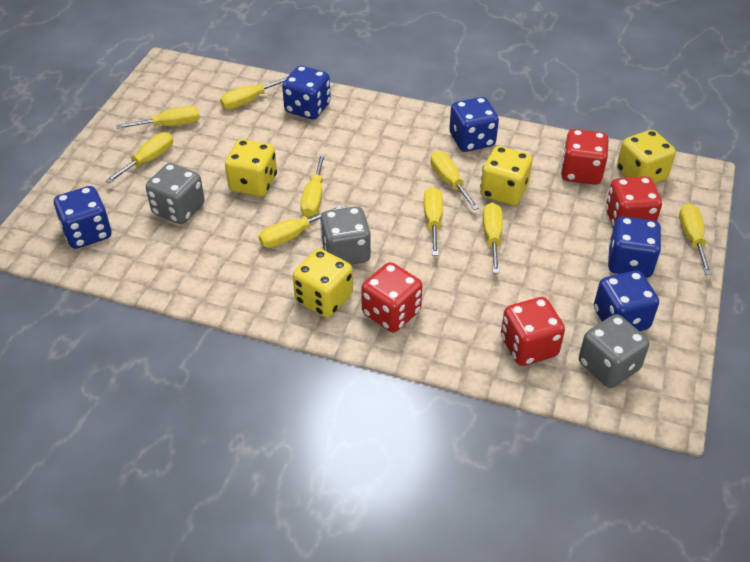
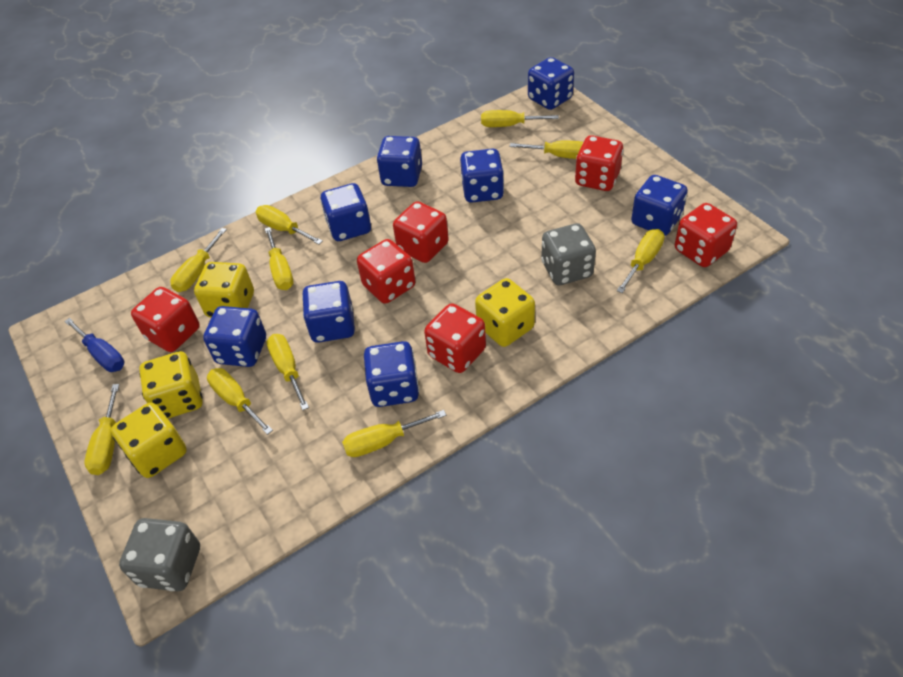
blue dice: 5 -> 8
blue screwdriver: 0 -> 1
grey dice: 3 -> 2
red dice: 4 -> 6
yellow screwdriver: 9 -> 10

